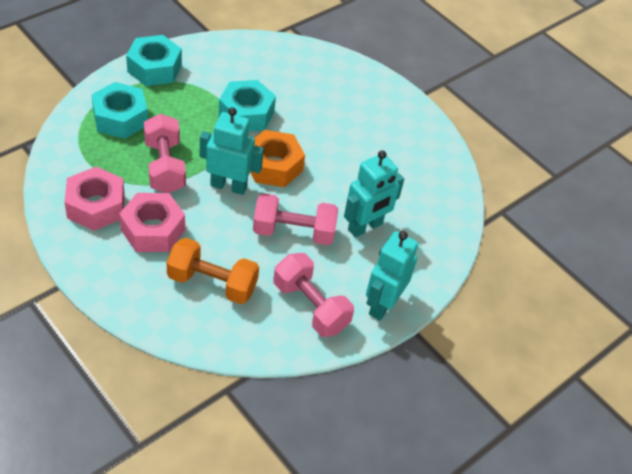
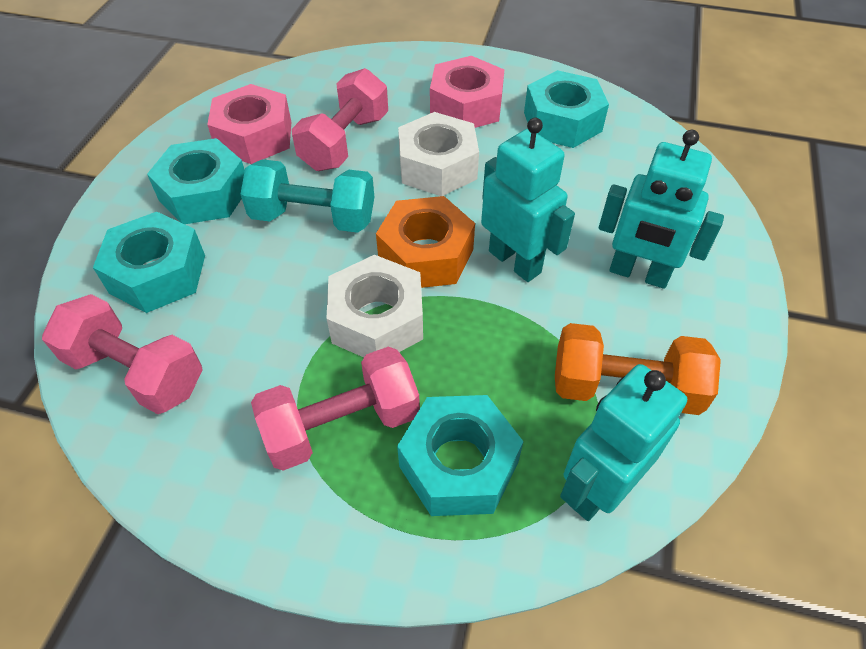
turquoise dumbbell: 0 -> 1
turquoise nut: 3 -> 4
white nut: 0 -> 2

